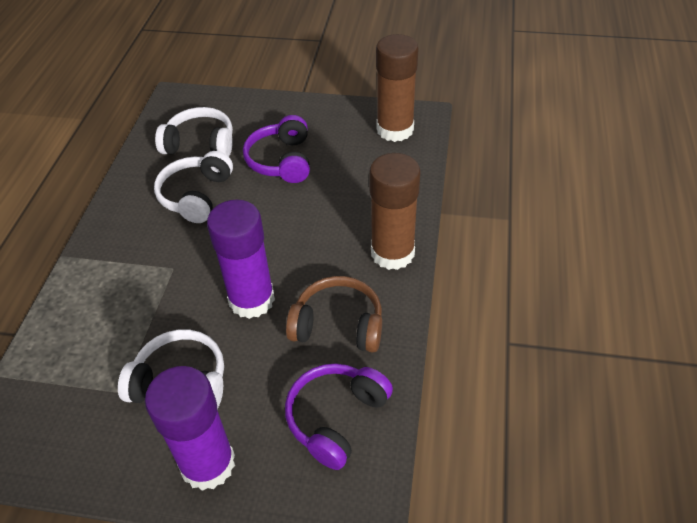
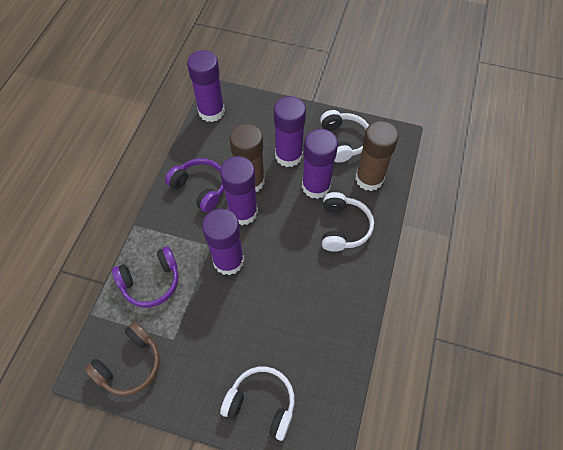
purple glue stick: 2 -> 5

